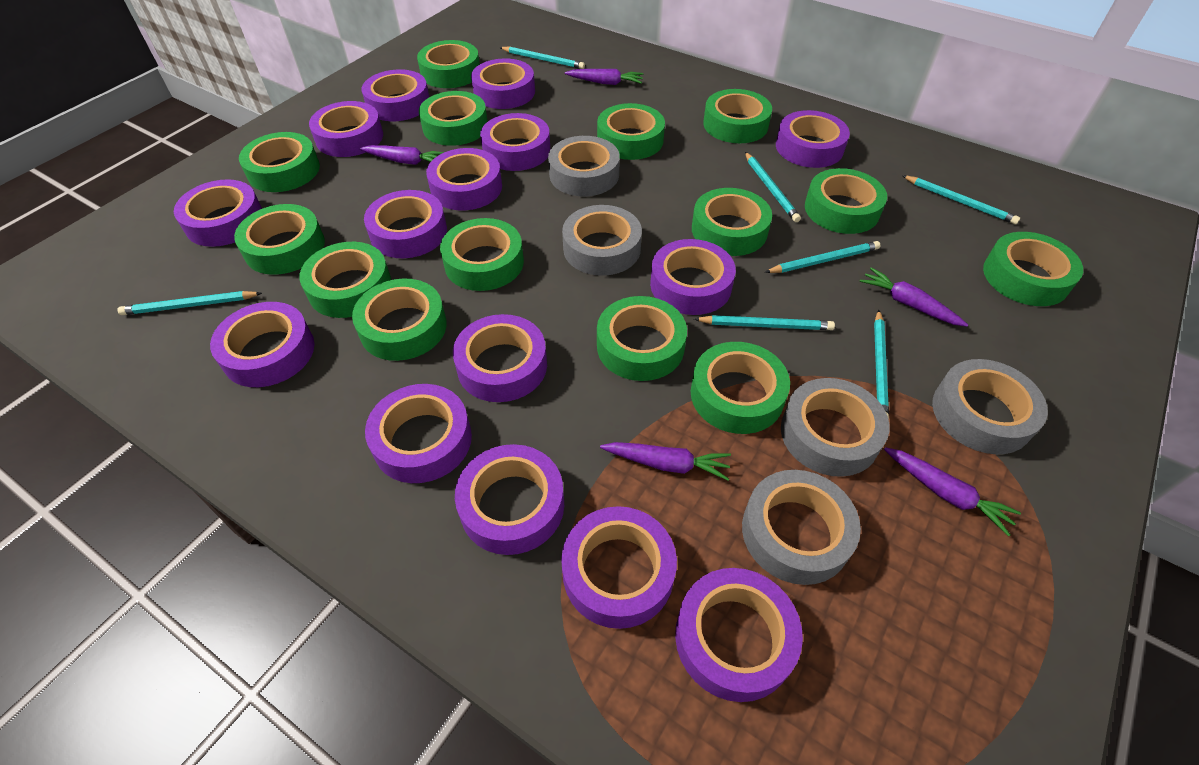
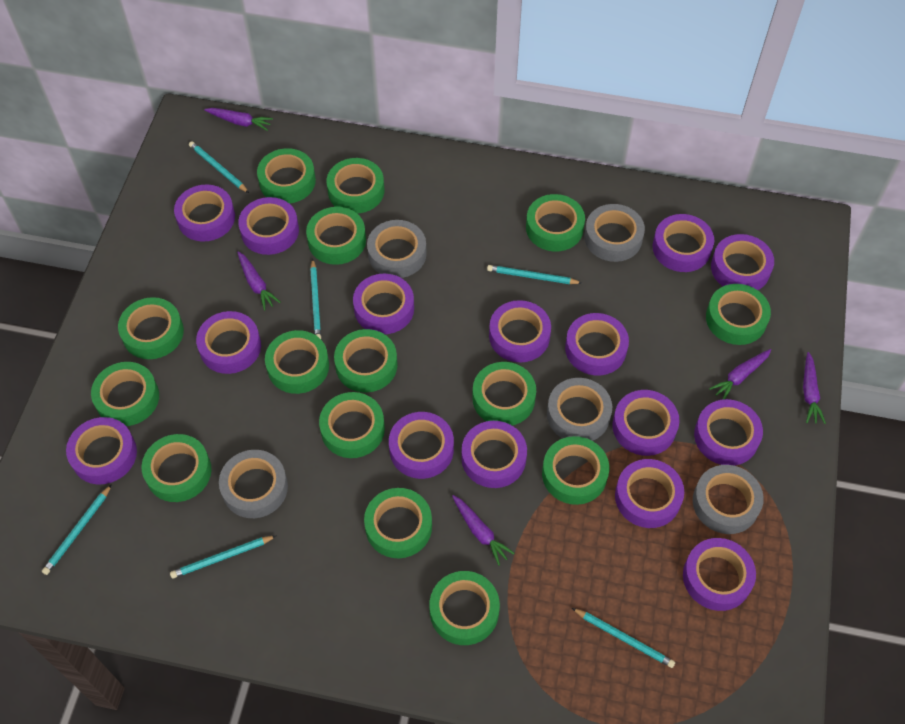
green tape: 14 -> 15
turquoise pencil: 7 -> 6

